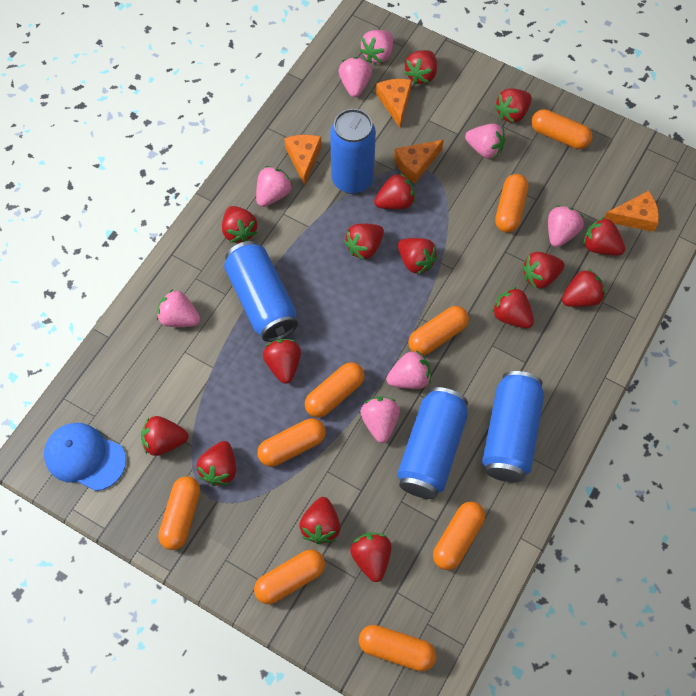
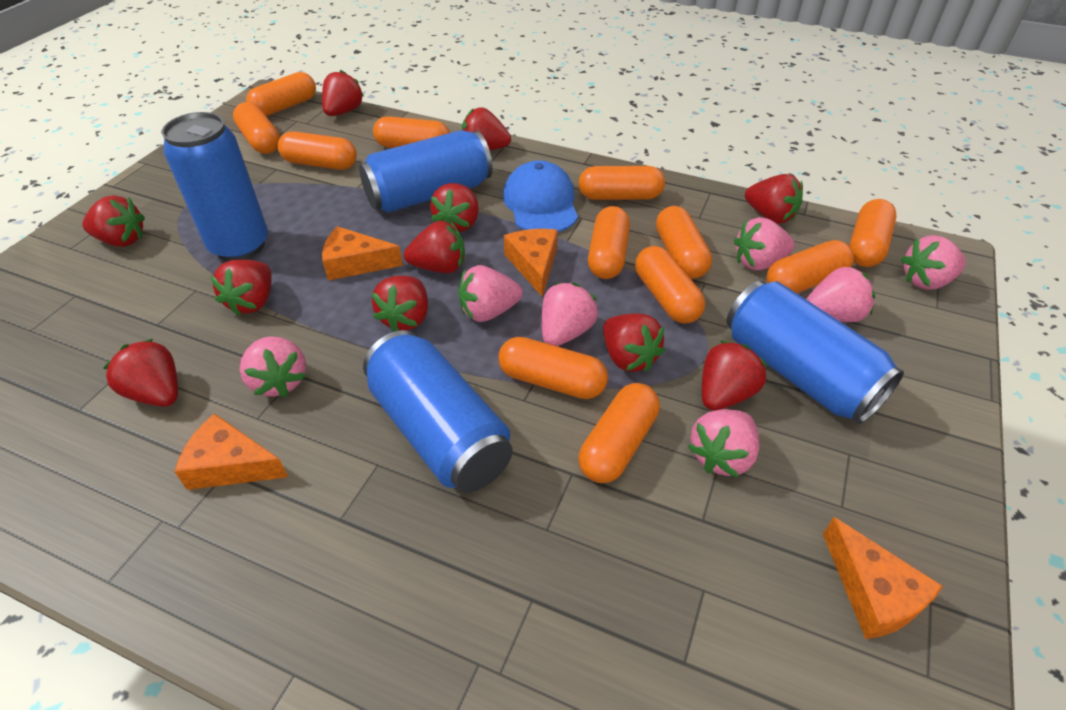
orange capsule: 9 -> 12
pink strawberry: 8 -> 7
red strawberry: 15 -> 11

